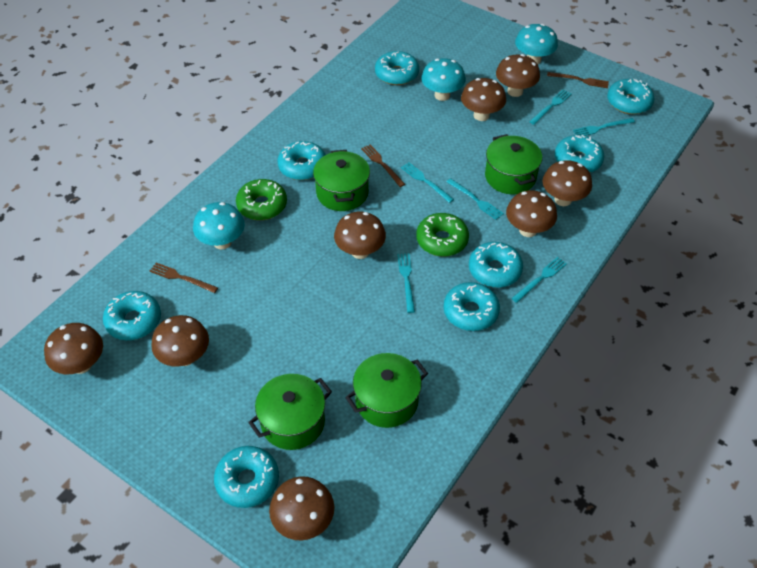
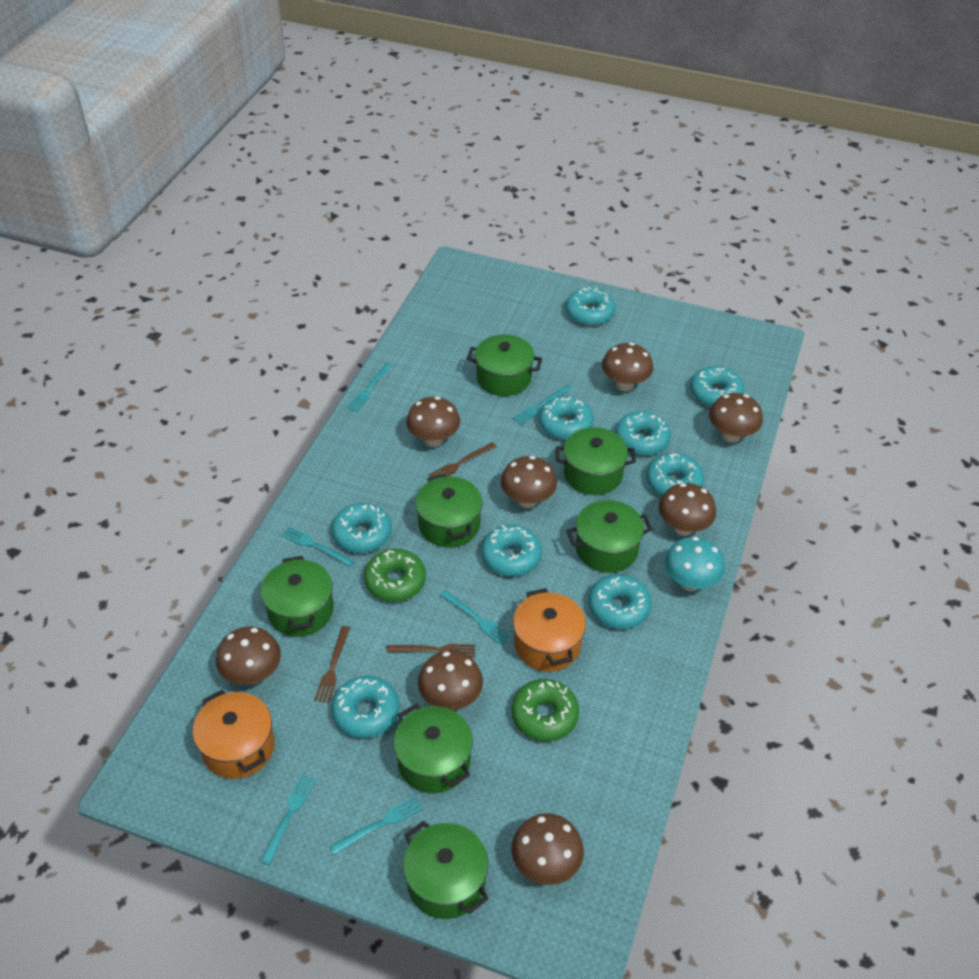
green pot: 4 -> 7
orange pot: 0 -> 2
turquoise donut: 8 -> 9
turquoise mushroom: 3 -> 1

